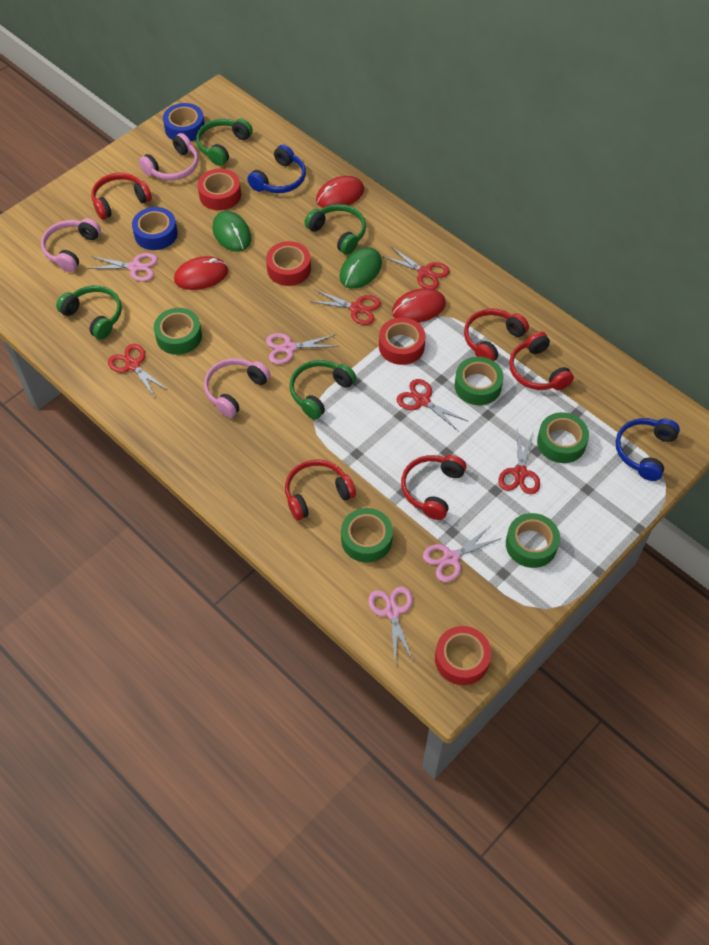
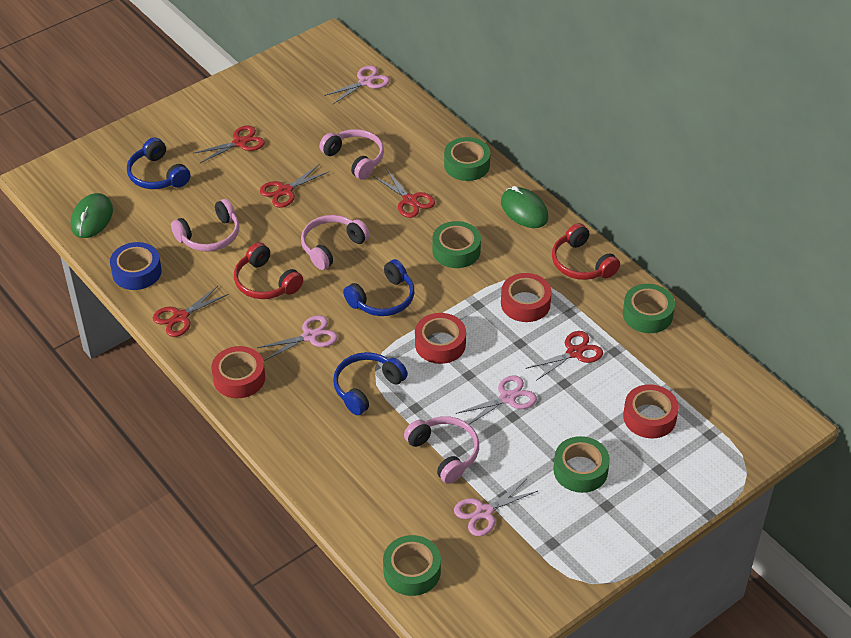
blue headphones: 2 -> 3
blue tape: 2 -> 1
green headphones: 4 -> 0
pink headphones: 3 -> 4
red headphones: 5 -> 2
red mouse: 3 -> 0

